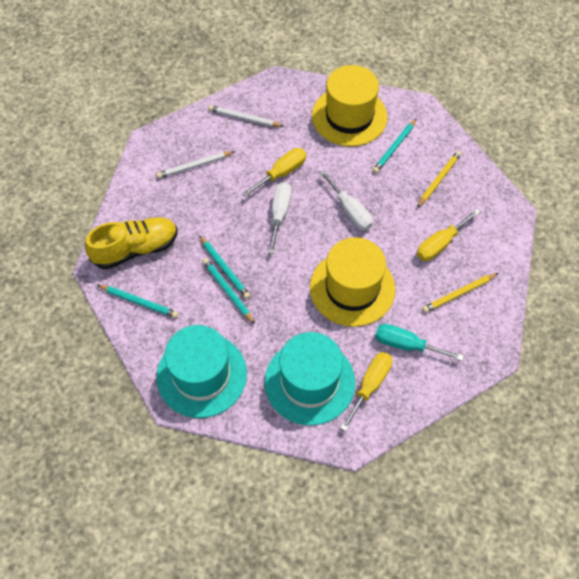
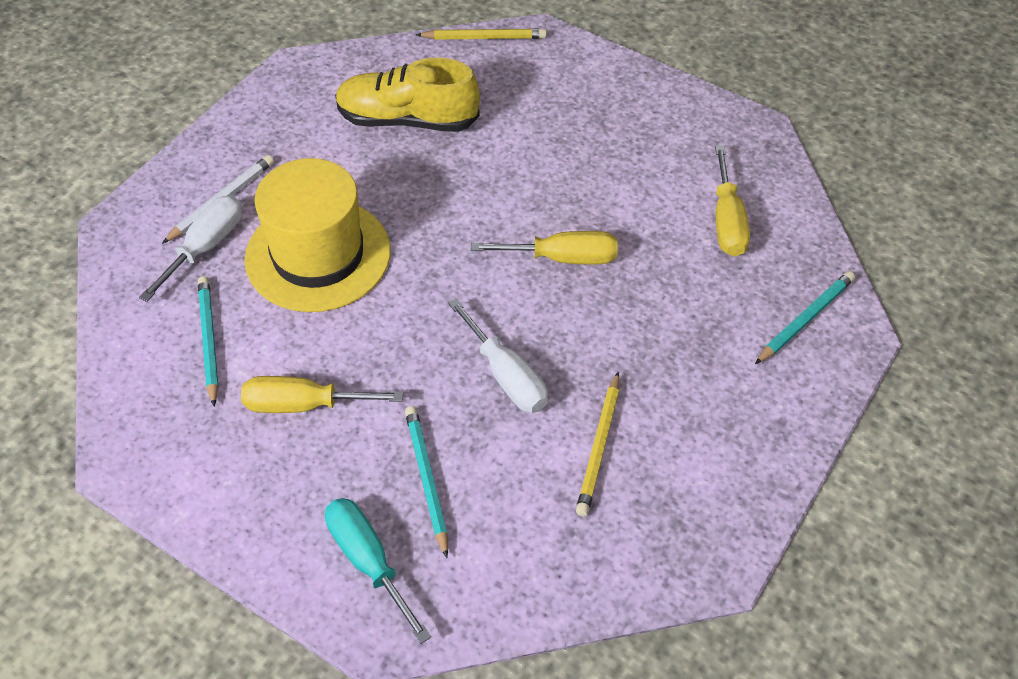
turquoise hat: 2 -> 0
turquoise pencil: 4 -> 3
white pencil: 2 -> 1
yellow hat: 2 -> 1

